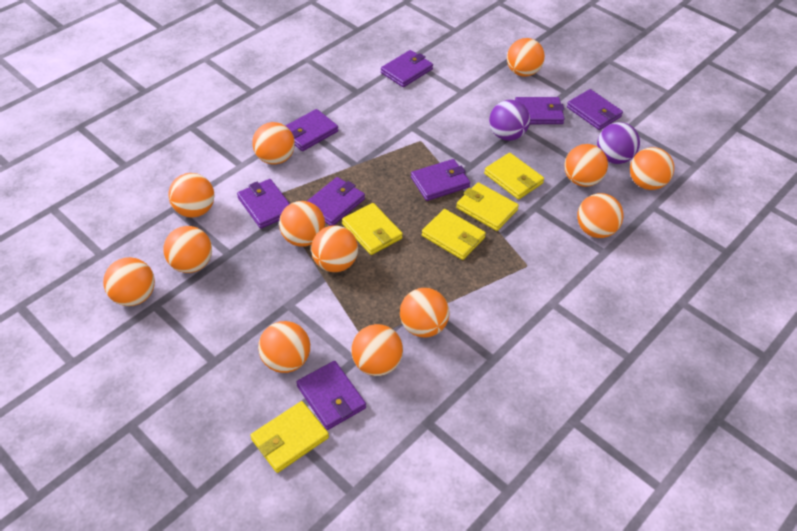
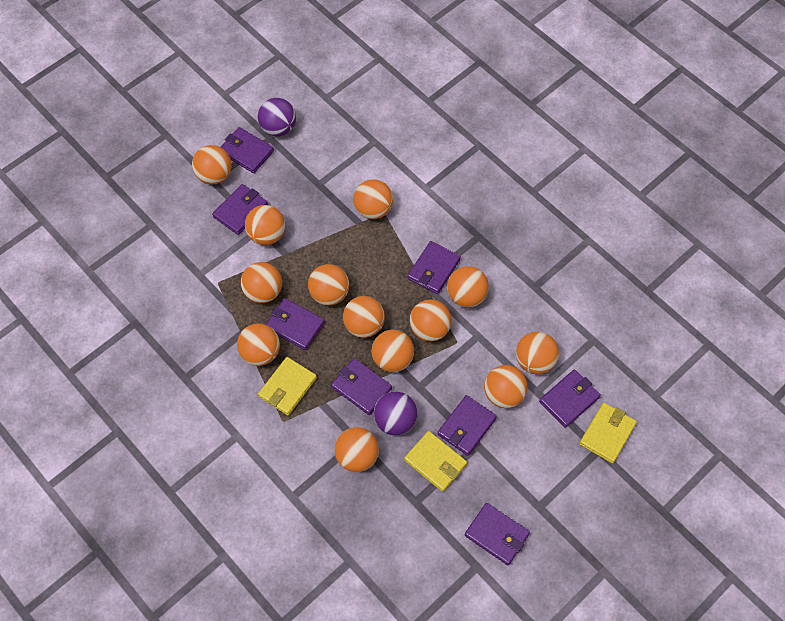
yellow wallet: 5 -> 3

